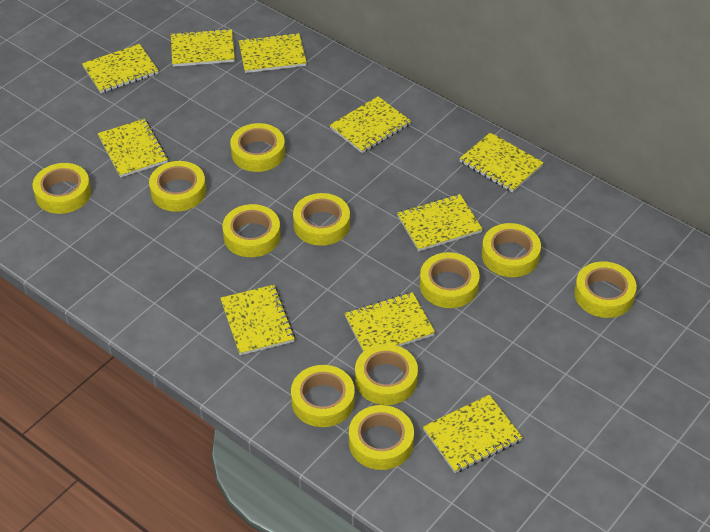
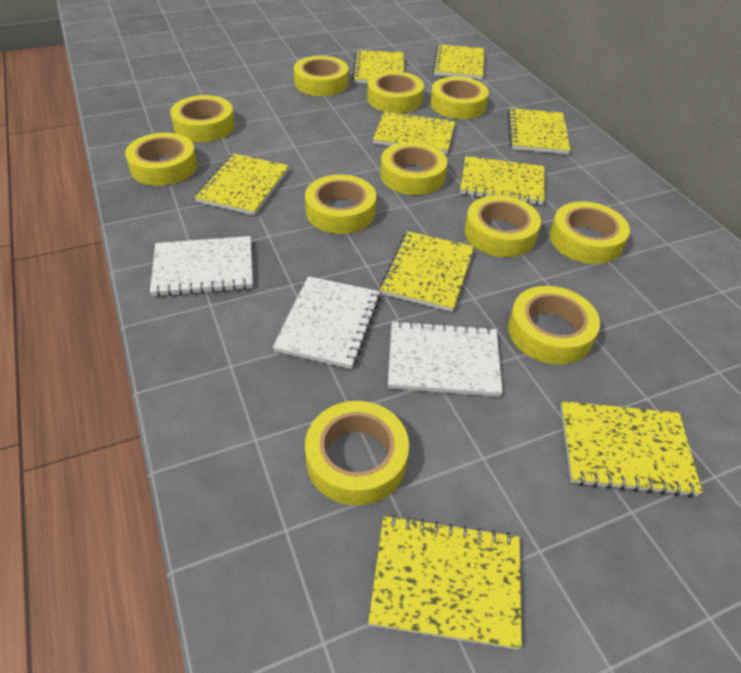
white notebook: 0 -> 3
yellow notebook: 10 -> 9

